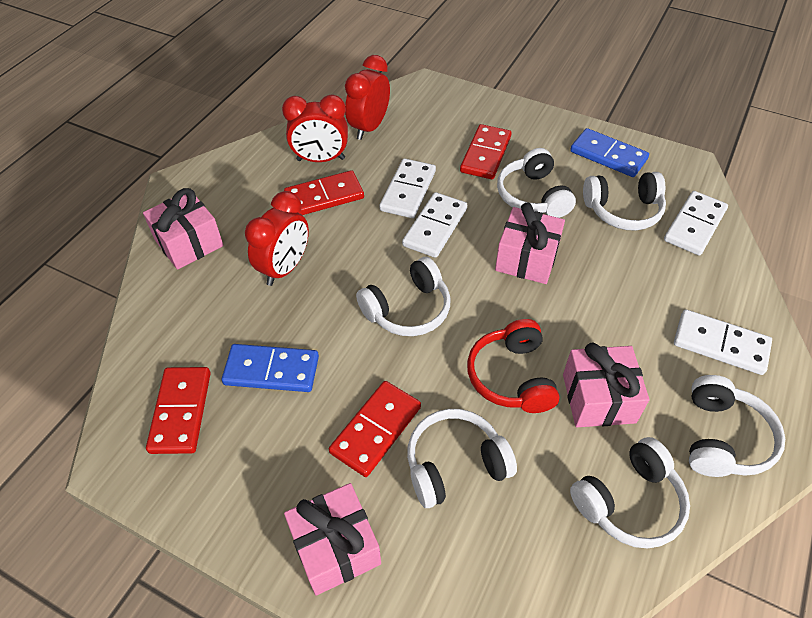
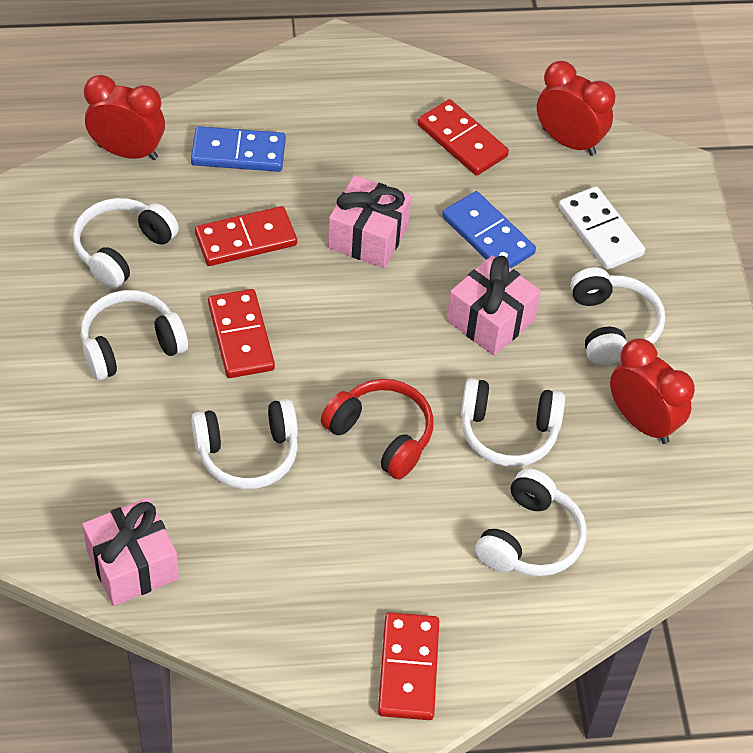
pink gift: 4 -> 3
white domino: 4 -> 1

